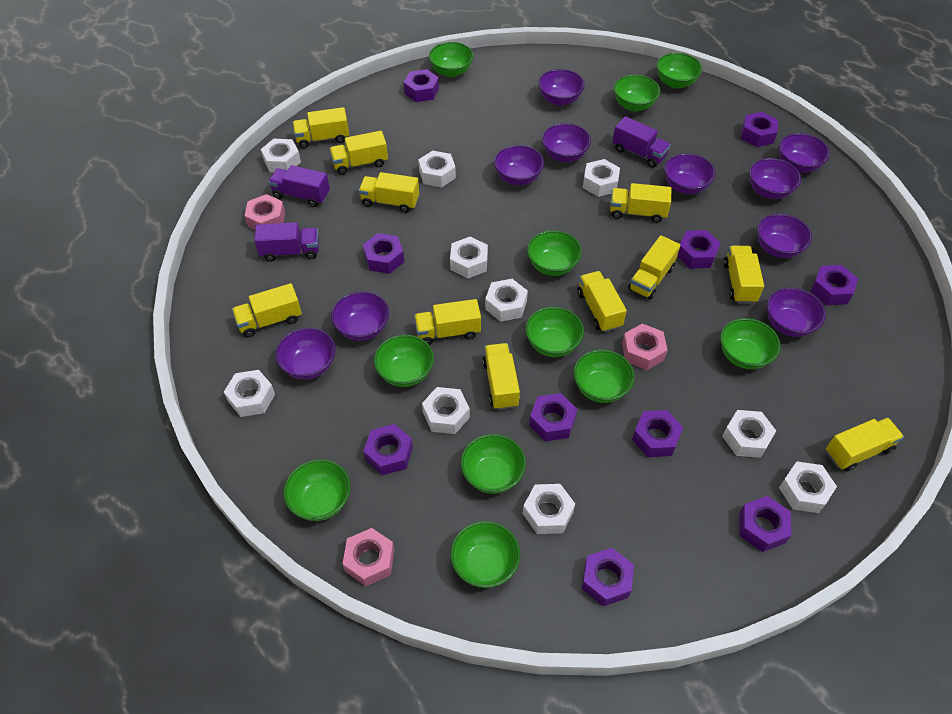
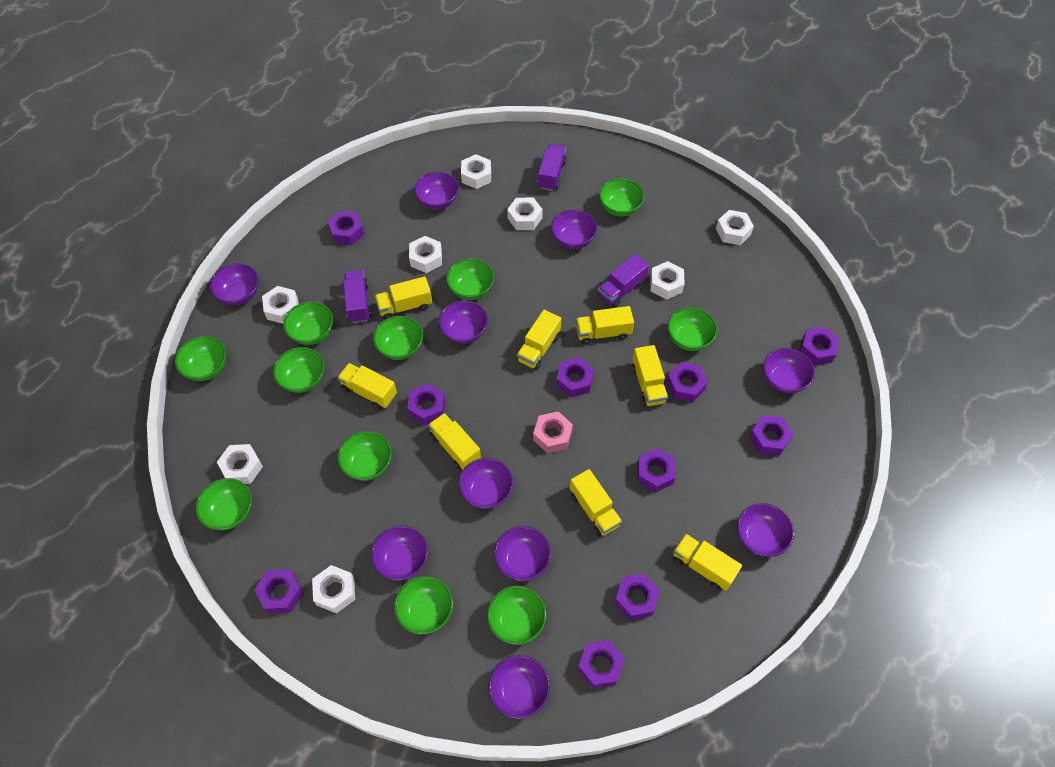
pink nut: 3 -> 1
white nut: 10 -> 8
yellow truck: 11 -> 8

